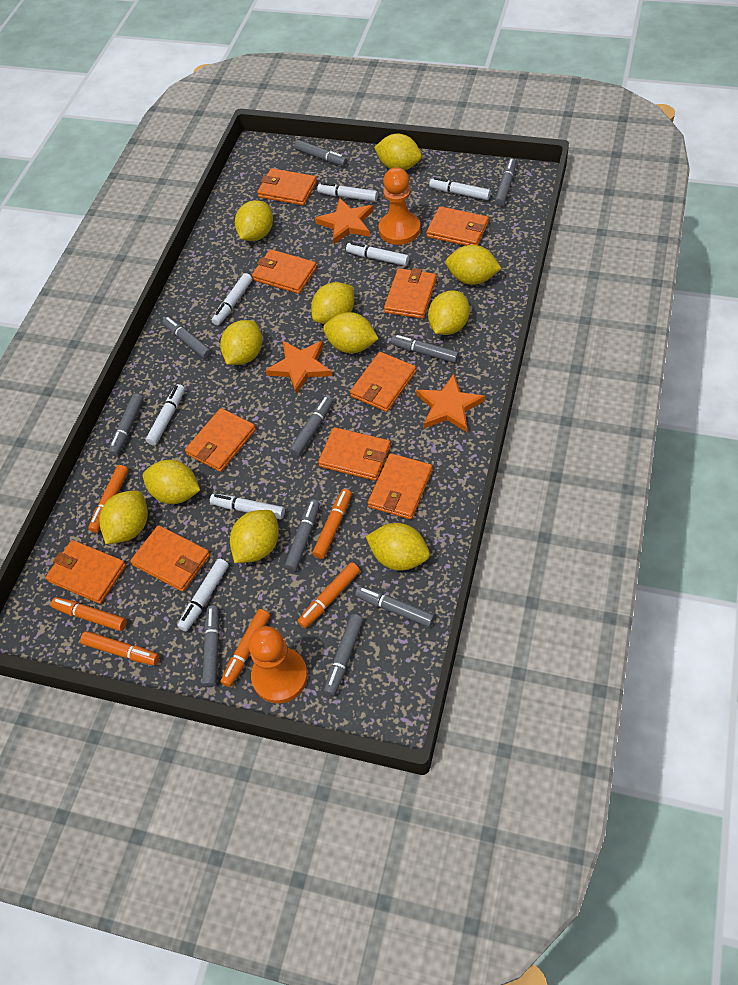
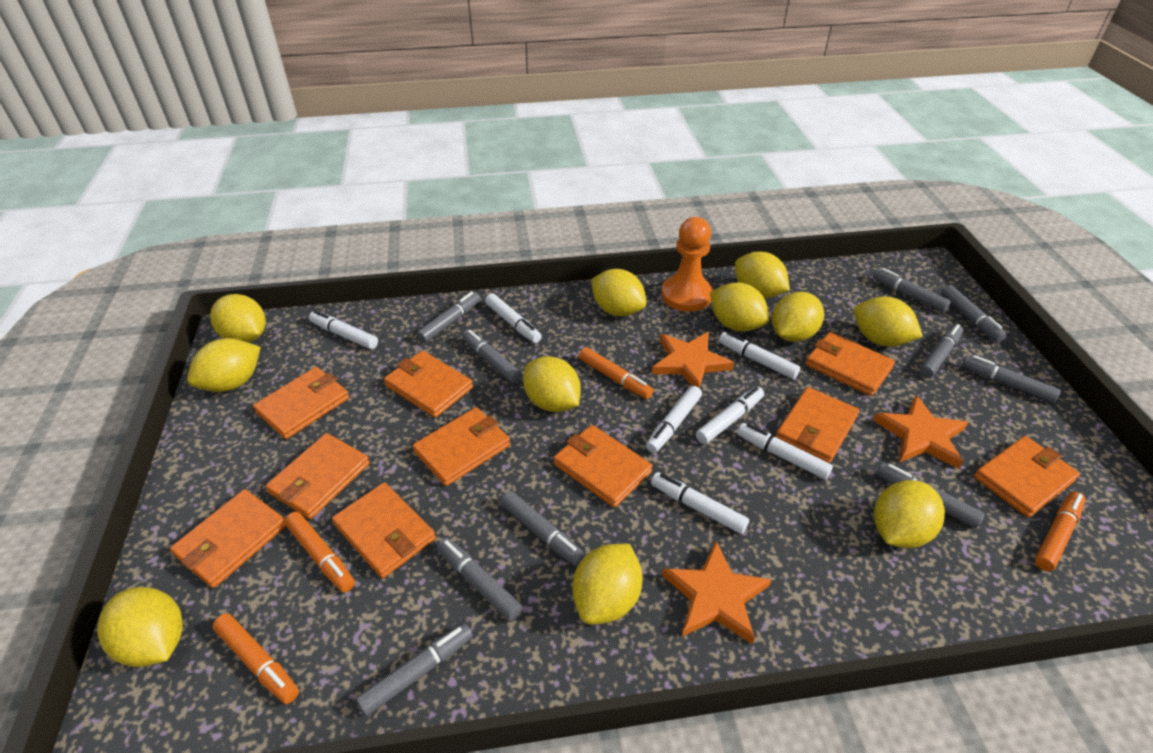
orange marker: 6 -> 4
orange pawn: 2 -> 1

